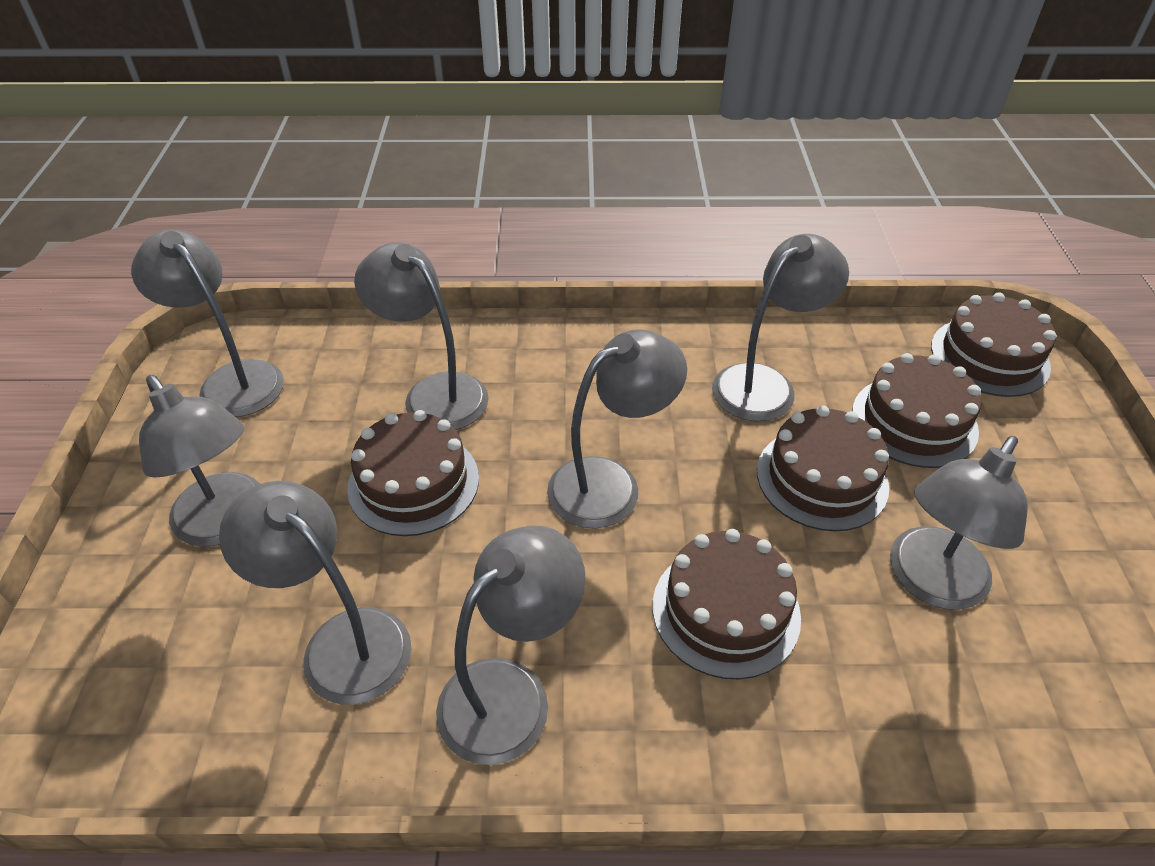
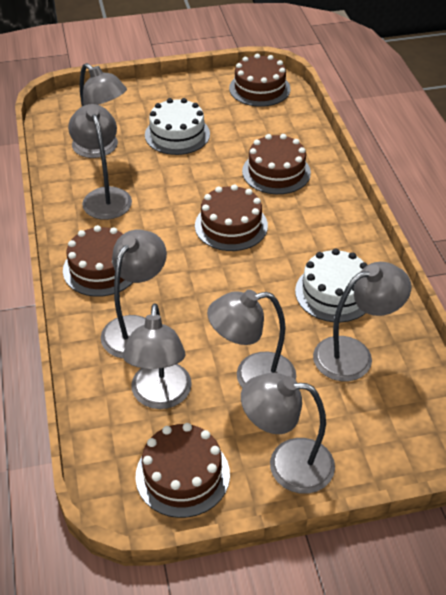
grey lamp: 8 -> 7
white cake: 0 -> 2

